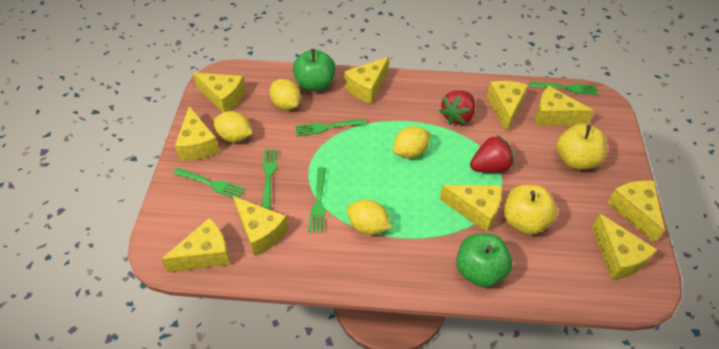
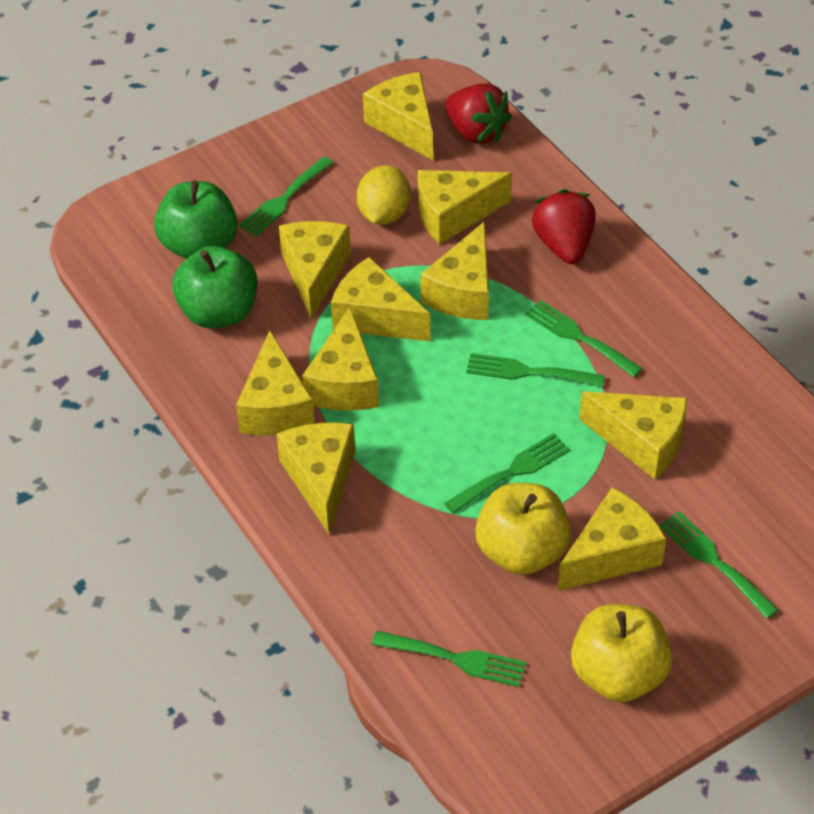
green fork: 5 -> 6
yellow lemon: 4 -> 1

